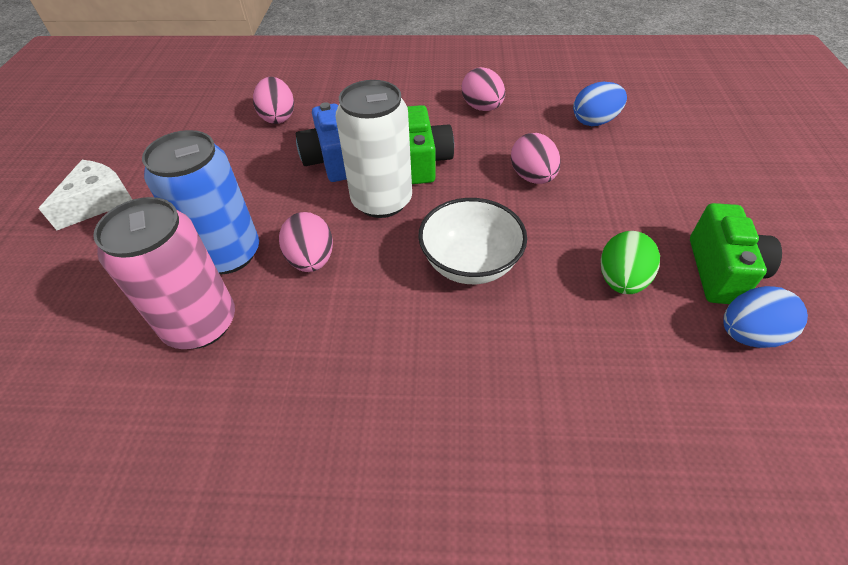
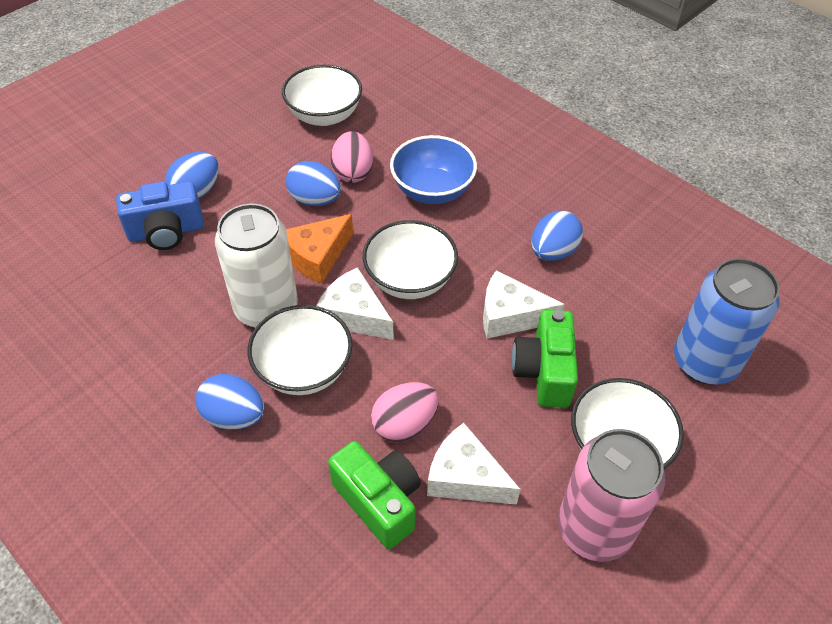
blue bowl: 0 -> 1
blue egg: 2 -> 4
green egg: 1 -> 0
orange cheese: 0 -> 1
pink egg: 4 -> 2
white bowl: 1 -> 4
white cheese: 1 -> 3

